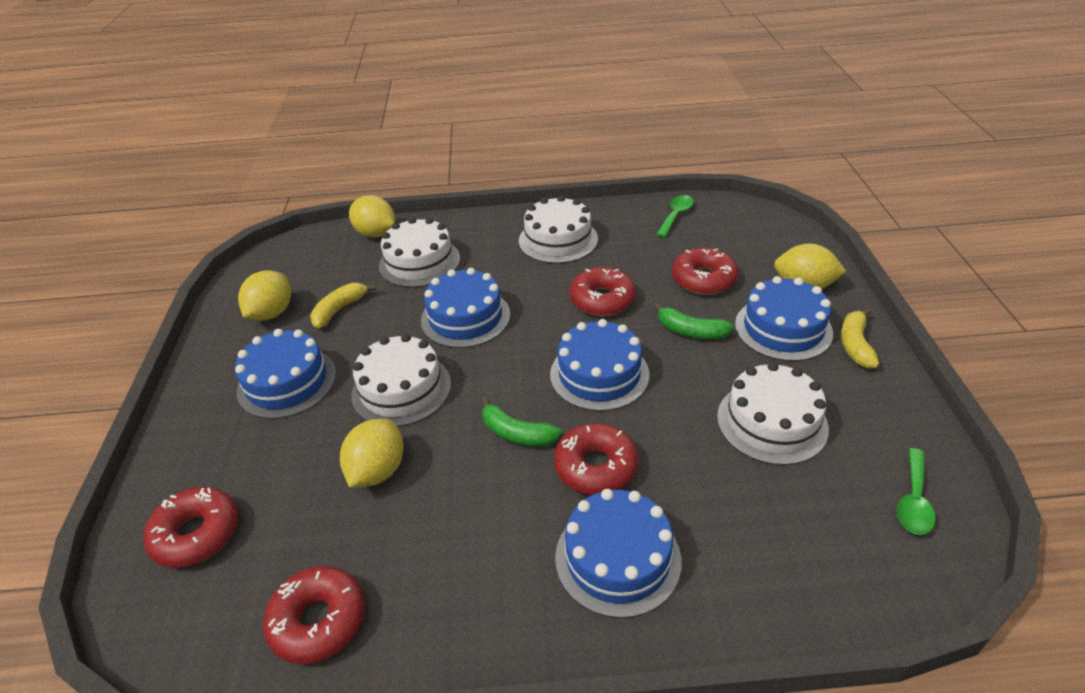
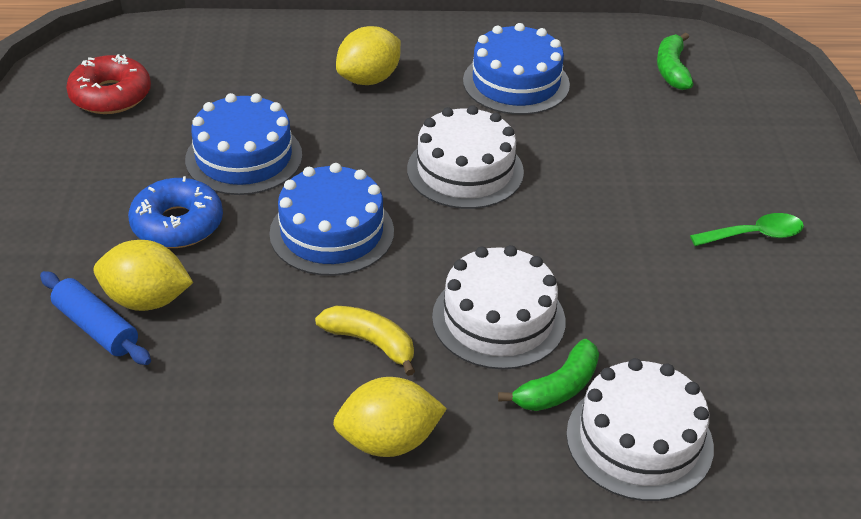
blue cake: 5 -> 3
blue donut: 0 -> 1
blue rolling pin: 0 -> 1
green spoon: 2 -> 1
red donut: 5 -> 1
white cake: 4 -> 3
yellow banana: 2 -> 1
yellow lemon: 4 -> 3

